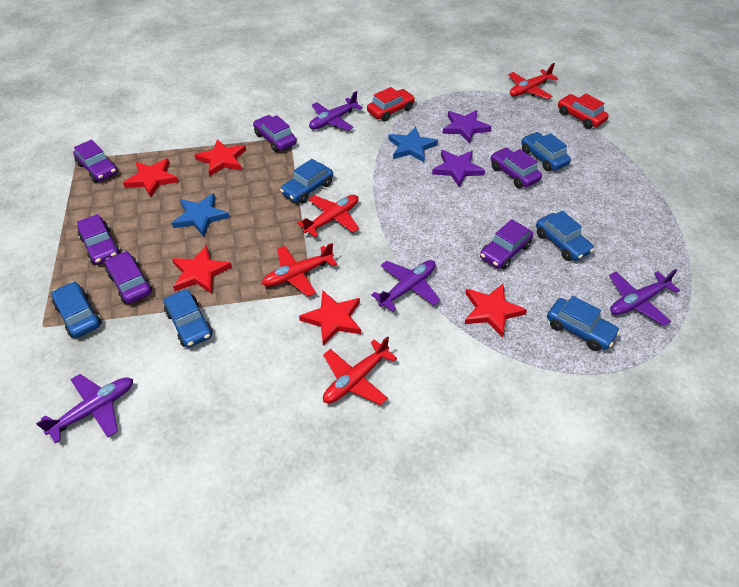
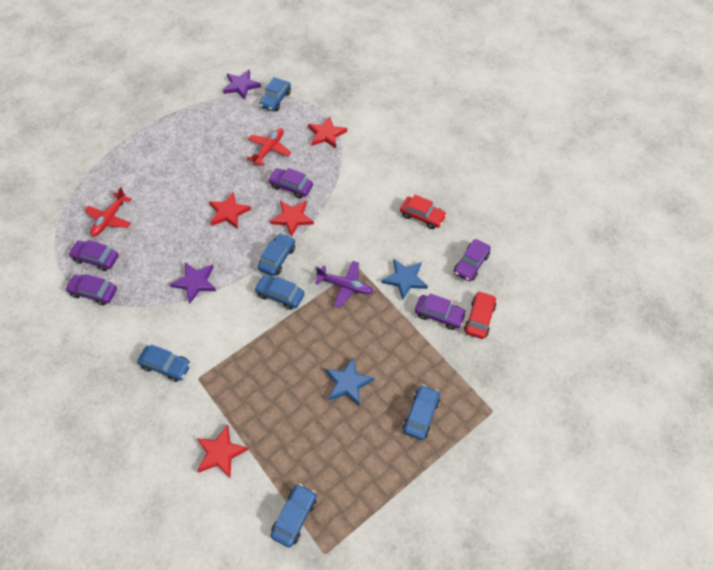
purple car: 6 -> 5
purple plane: 4 -> 1
red plane: 4 -> 2
red star: 5 -> 4

